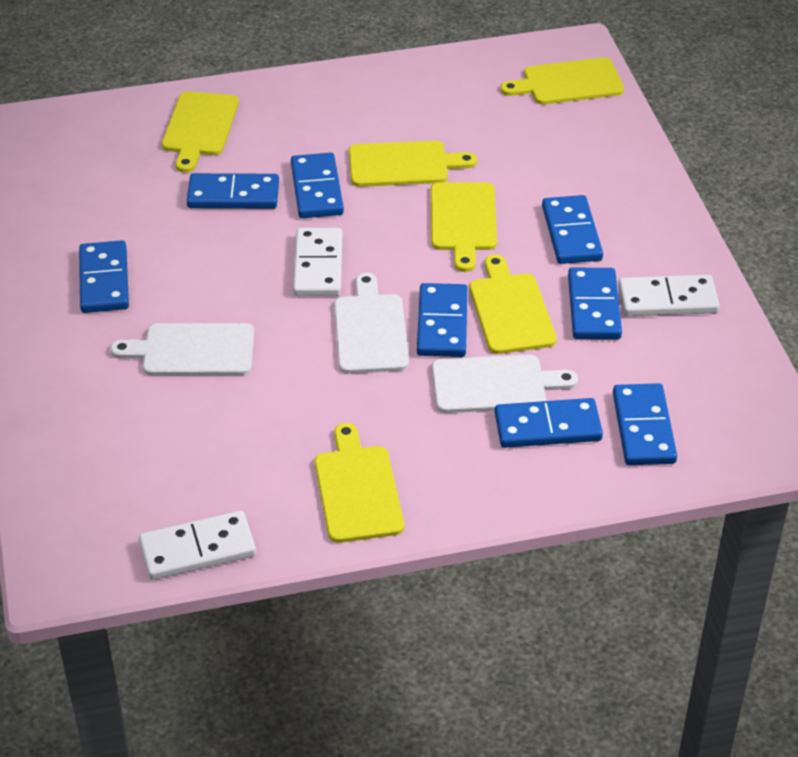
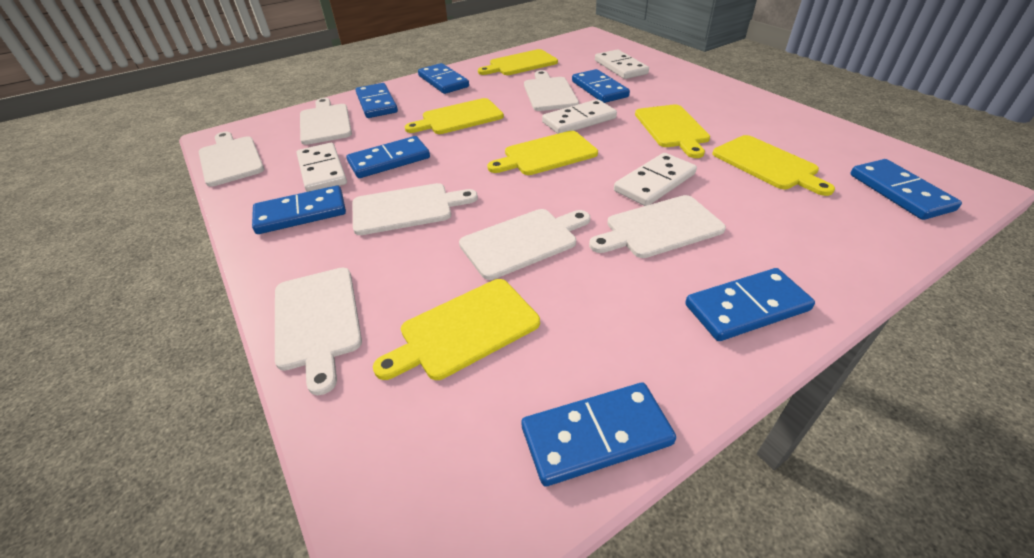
white cutting board: 3 -> 7
white domino: 3 -> 4

